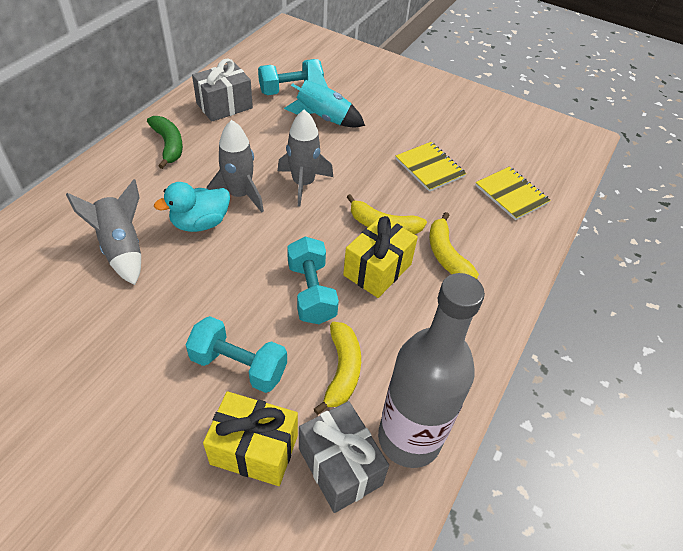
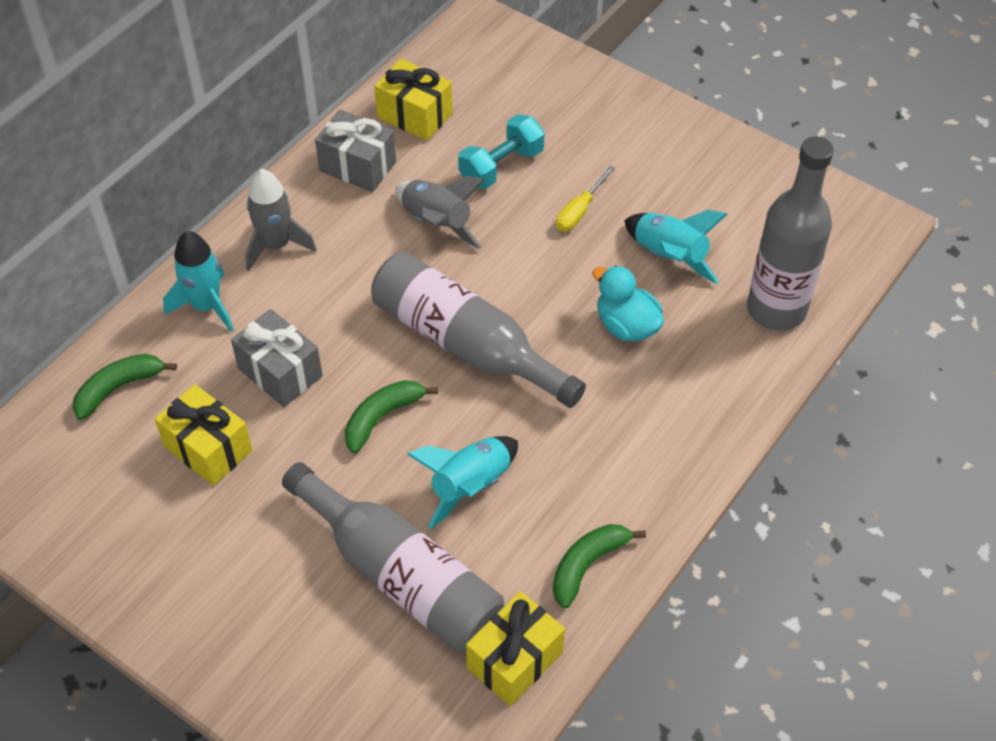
green banana: 1 -> 3
grey bottle: 1 -> 3
grey rocket: 3 -> 2
turquoise dumbbell: 3 -> 1
turquoise rocket: 1 -> 3
yellow banana: 3 -> 0
yellow gift: 2 -> 3
yellow notebook: 2 -> 0
yellow screwdriver: 0 -> 1

